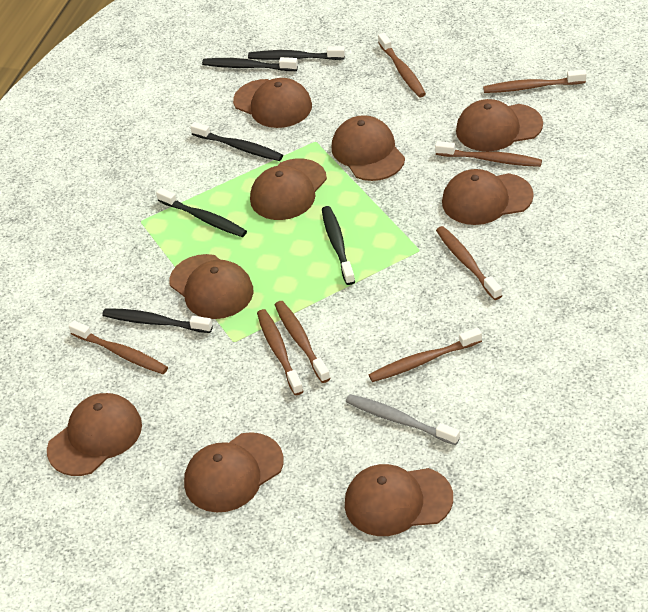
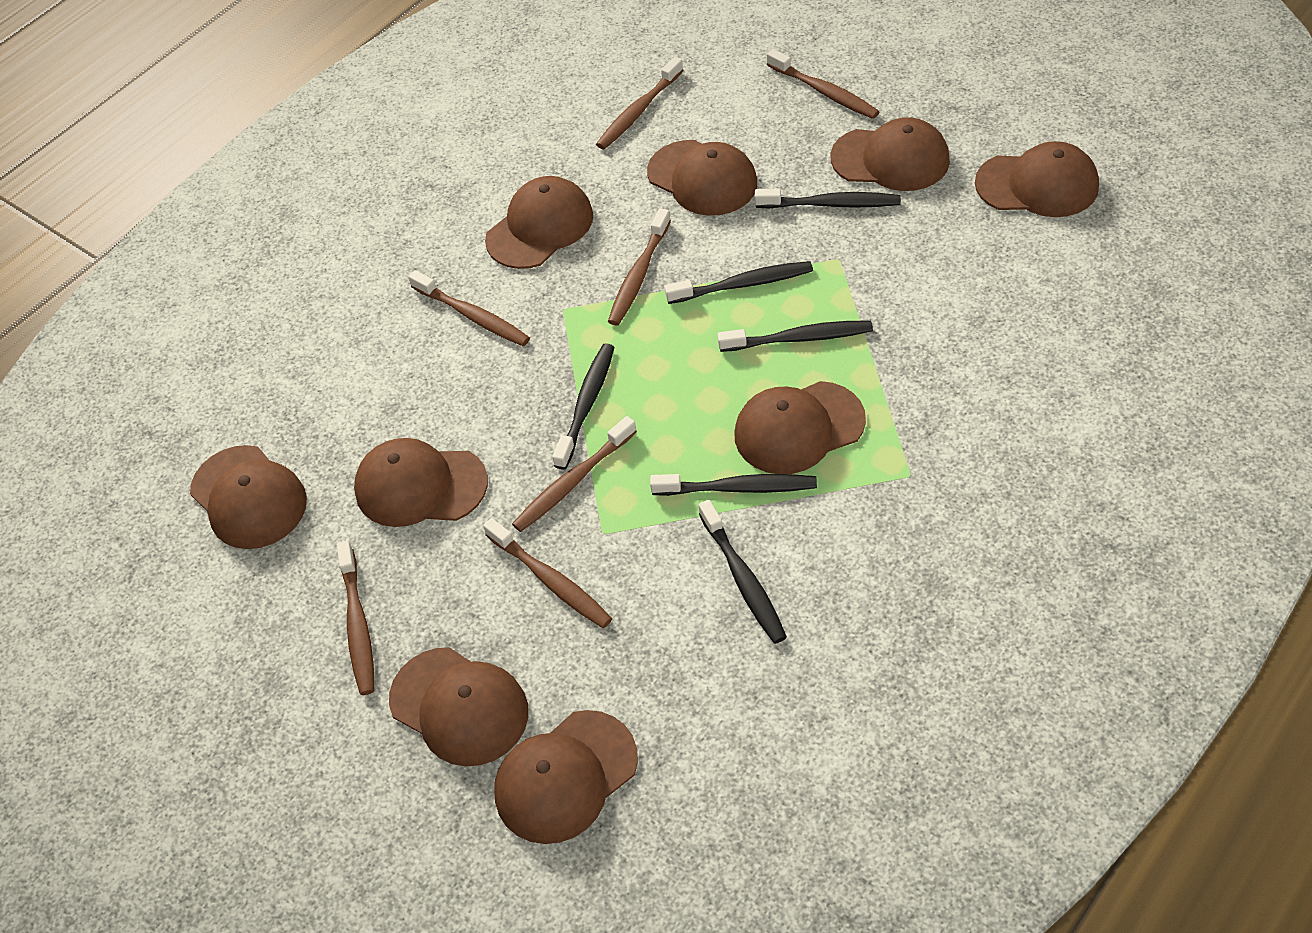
brown toothbrush: 8 -> 7
grey toothbrush: 1 -> 0

